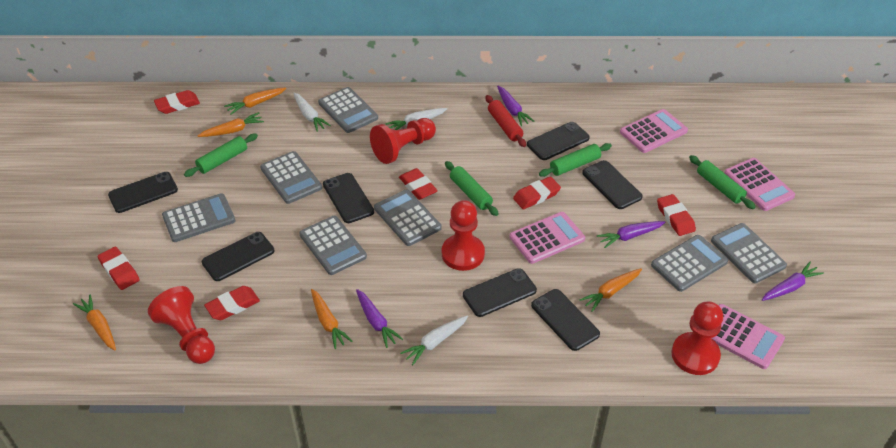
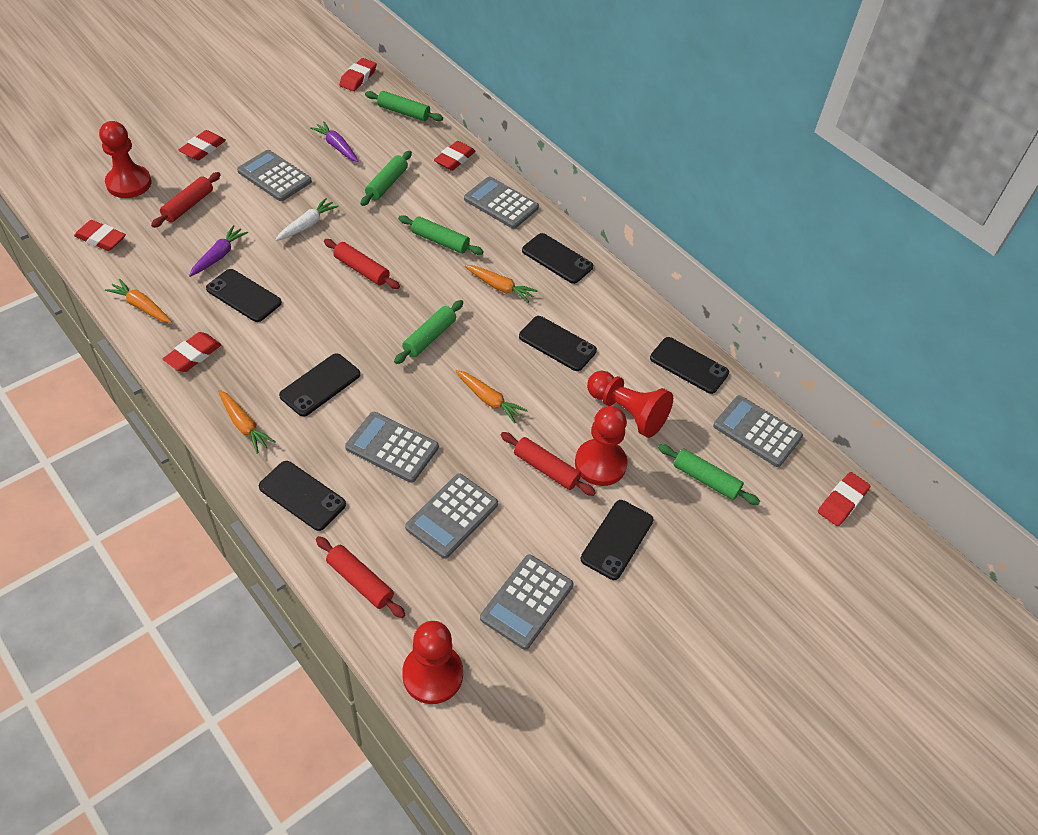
green rolling pin: 4 -> 5
grey calculator: 7 -> 6
orange carrot: 5 -> 4
pink calculator: 4 -> 0
purple carrot: 4 -> 2
red rolling pin: 1 -> 4
white carrot: 3 -> 1

